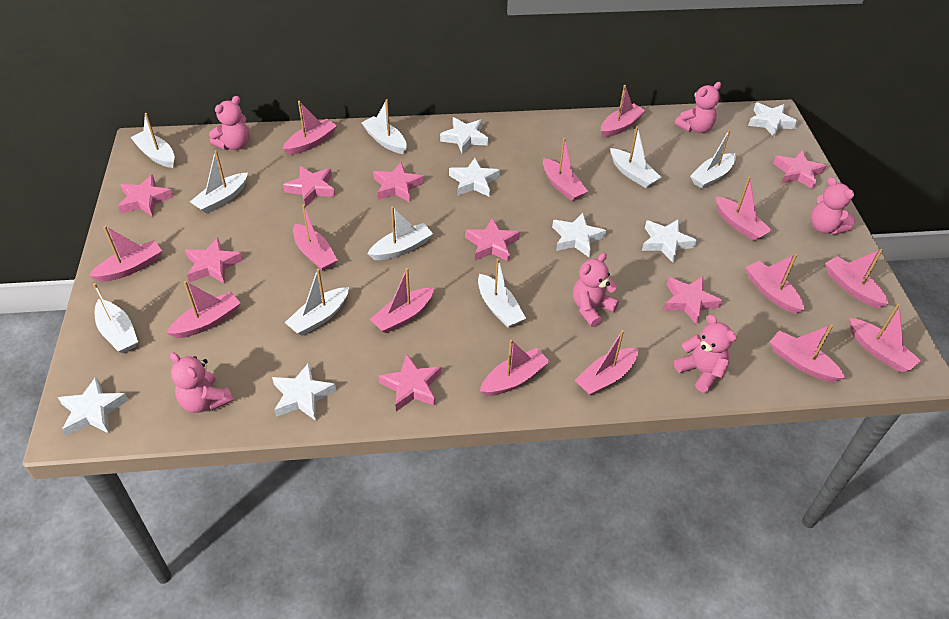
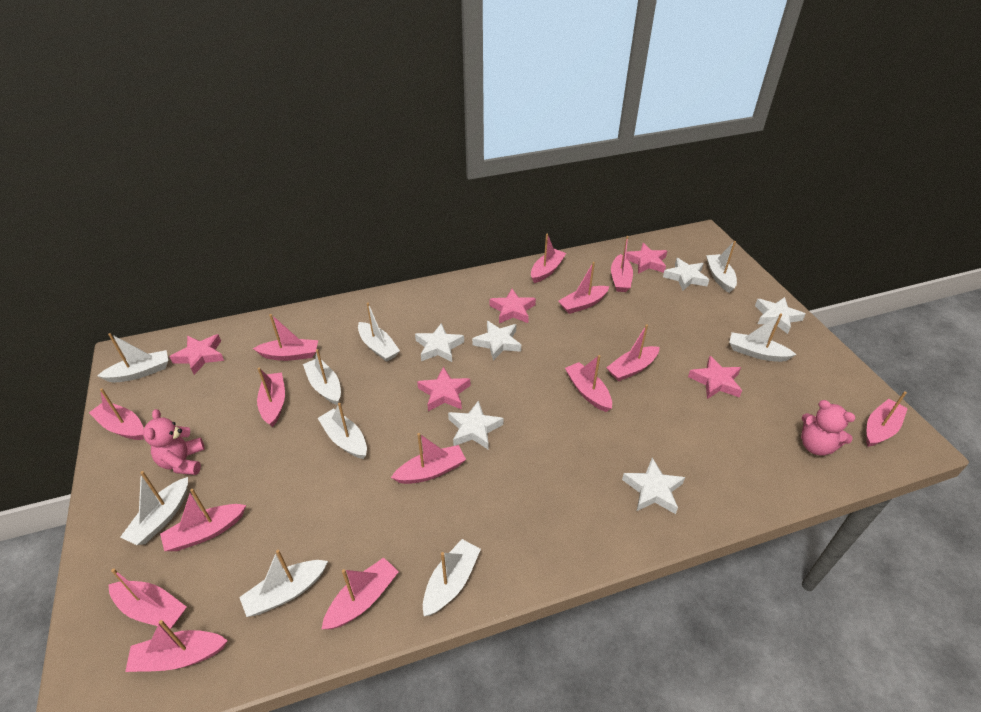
pink star: 8 -> 5
pink teddy bear: 6 -> 2
white star: 7 -> 6

